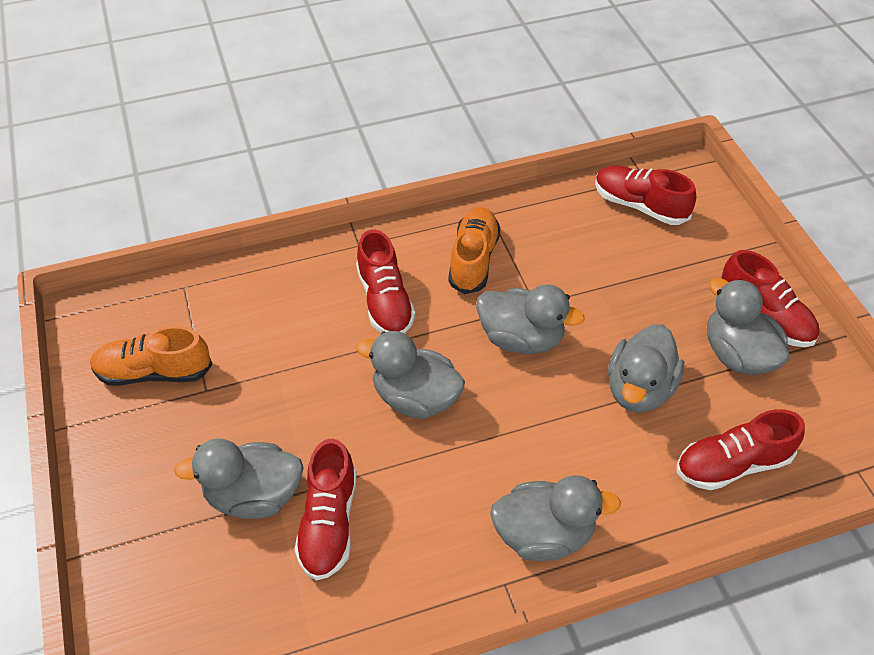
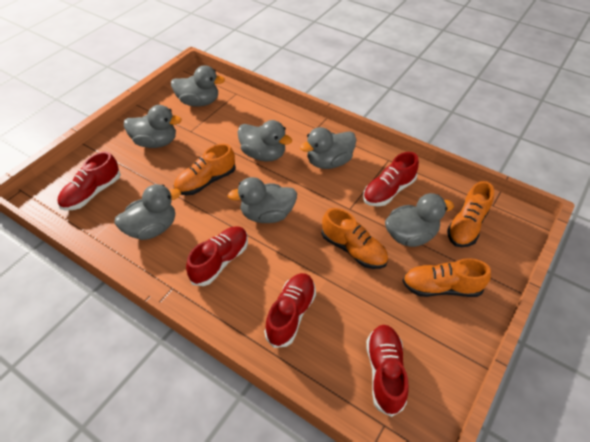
grey duck: 6 -> 7
orange shoe: 2 -> 4

